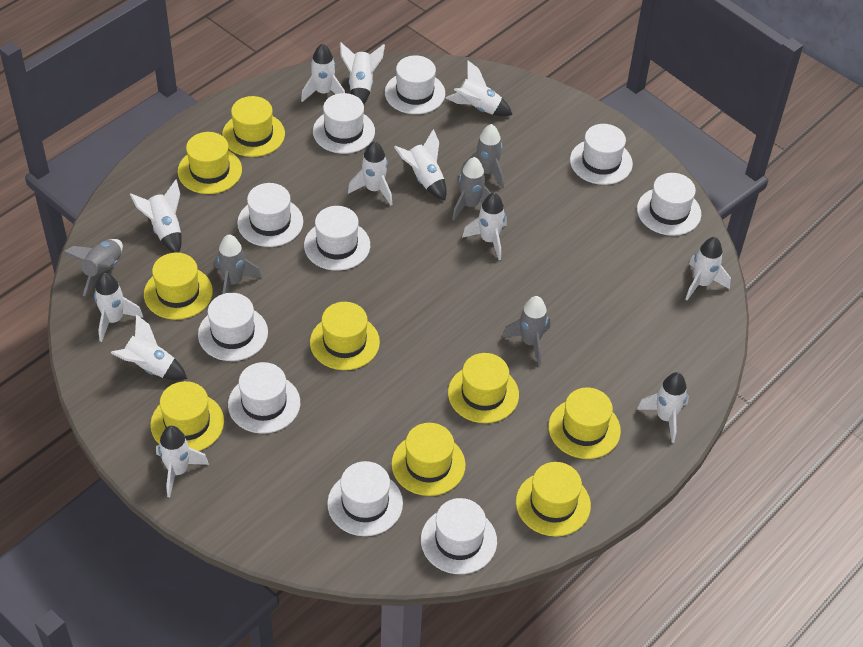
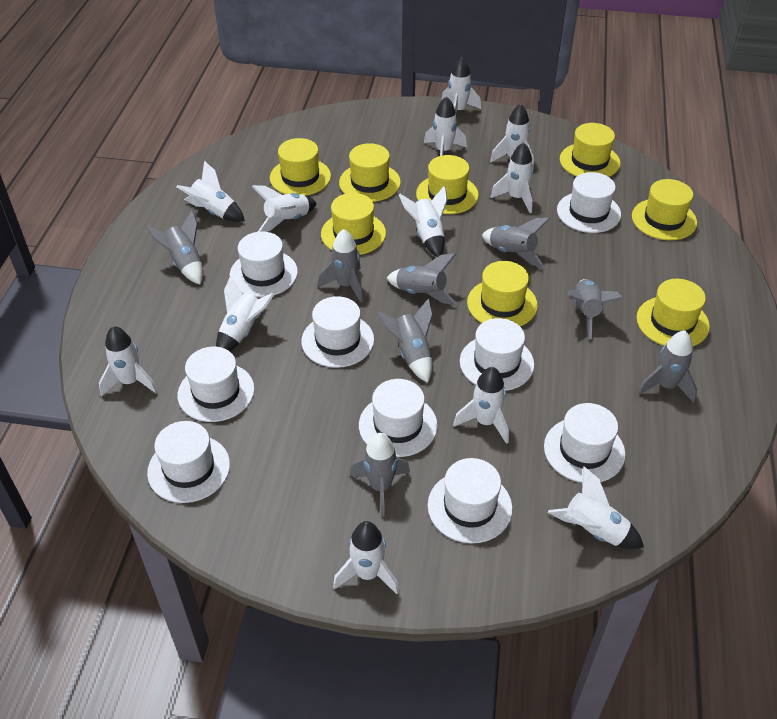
grey rocket: 5 -> 8
white hat: 10 -> 9
yellow hat: 9 -> 8

